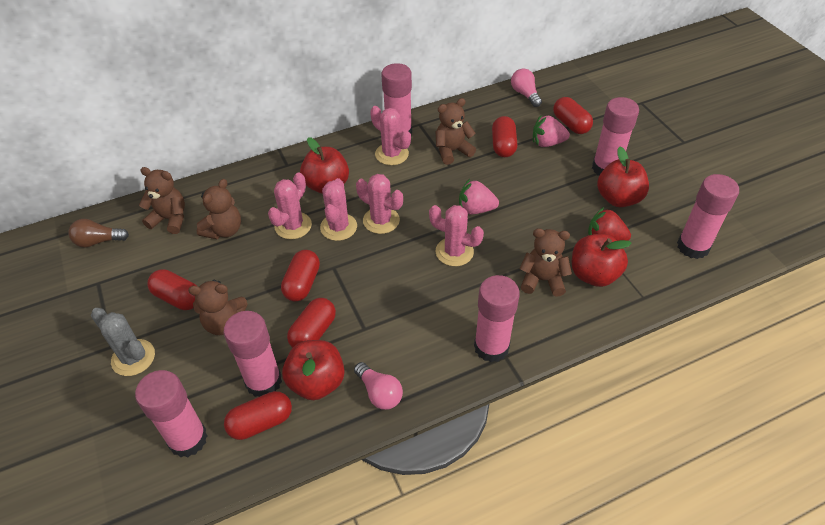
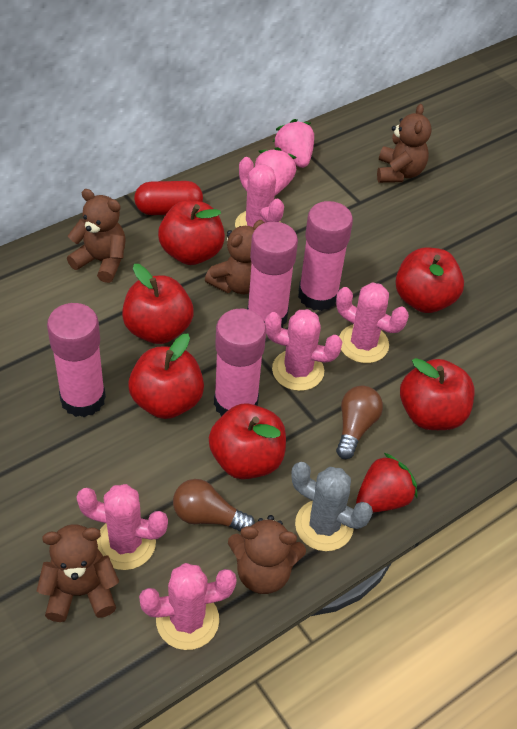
brown light bulb: 1 -> 2
pink glue stick: 6 -> 4
pink light bulb: 2 -> 0
red apple: 4 -> 6
red capsule: 6 -> 1

